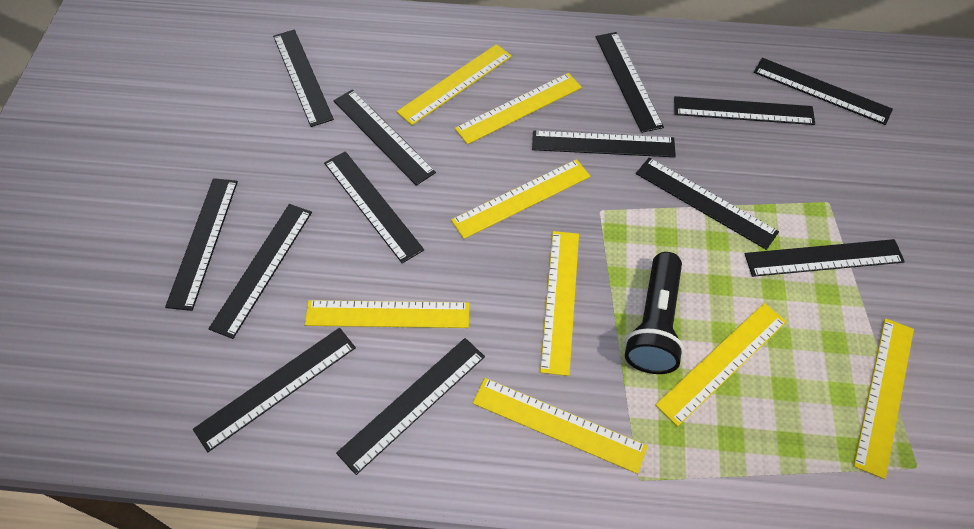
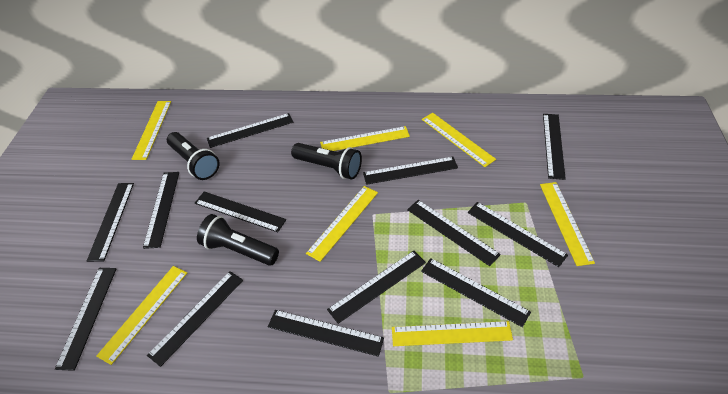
black flashlight: 1 -> 3
yellow ruler: 8 -> 7

